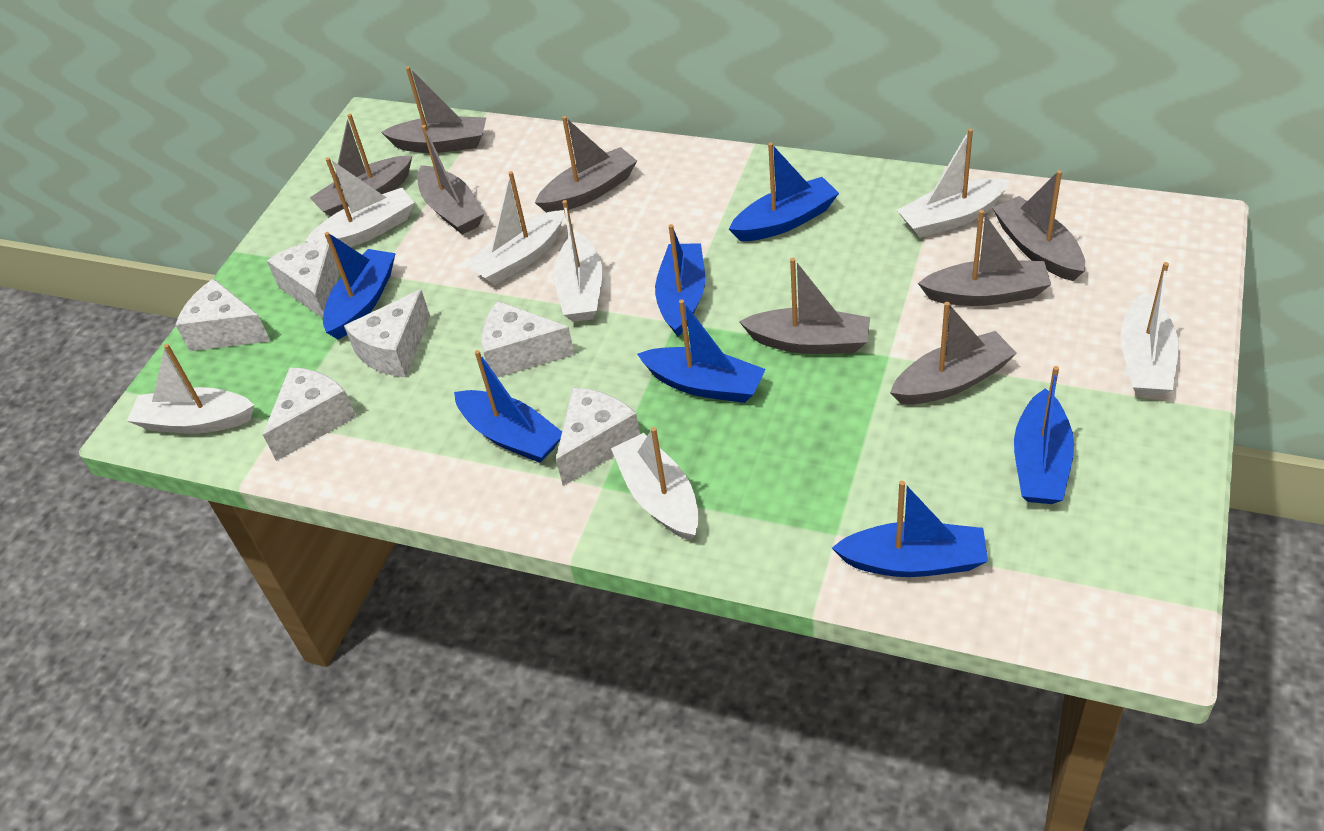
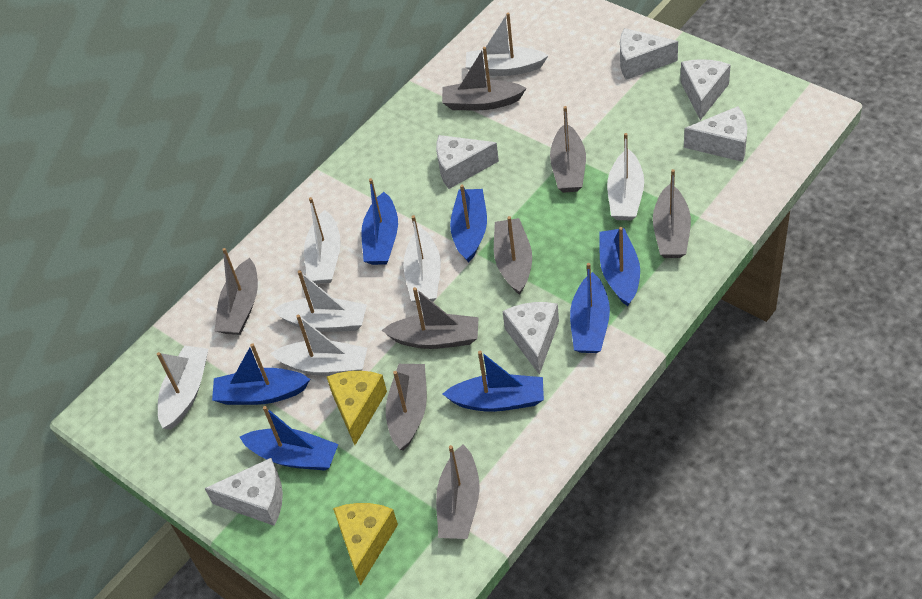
yellow cheese: 0 -> 2

